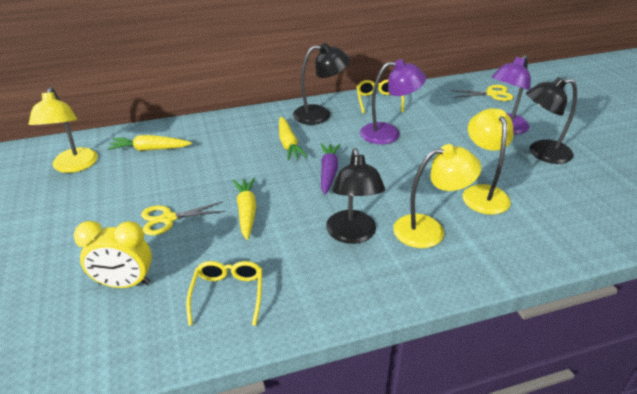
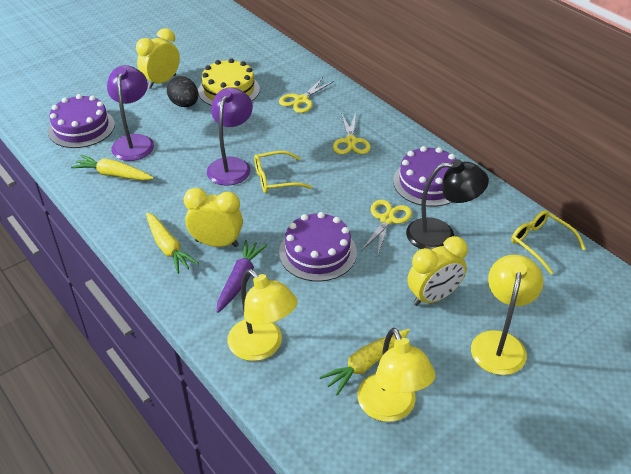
black egg: 0 -> 1
black lamp: 3 -> 1
purple cake: 0 -> 3
yellow cake: 0 -> 1
yellow clock: 1 -> 3
yellow scissors: 2 -> 3

